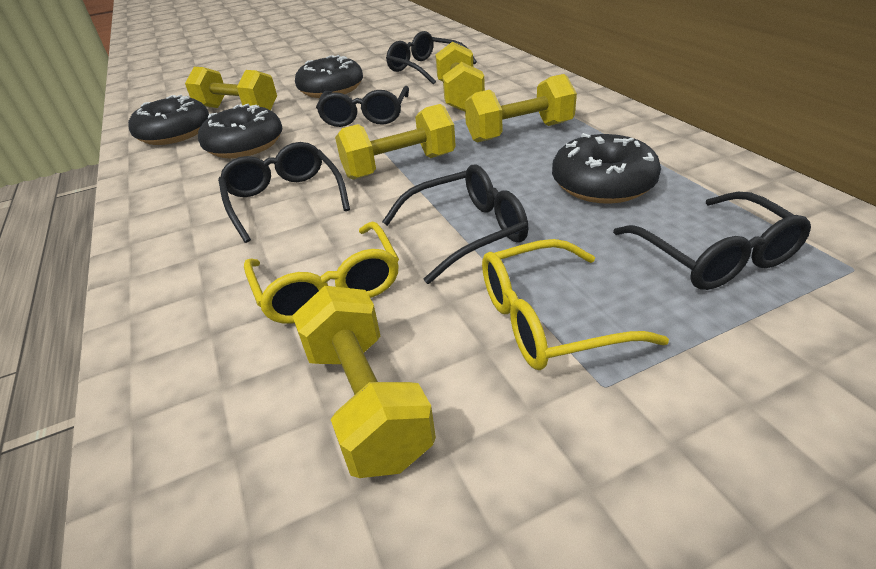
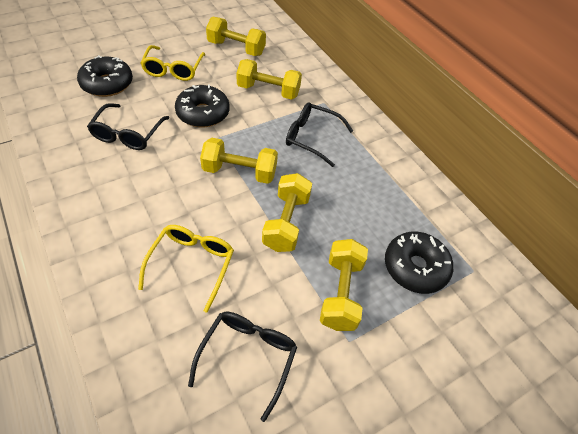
black donut: 4 -> 3
black glasses: 5 -> 3

